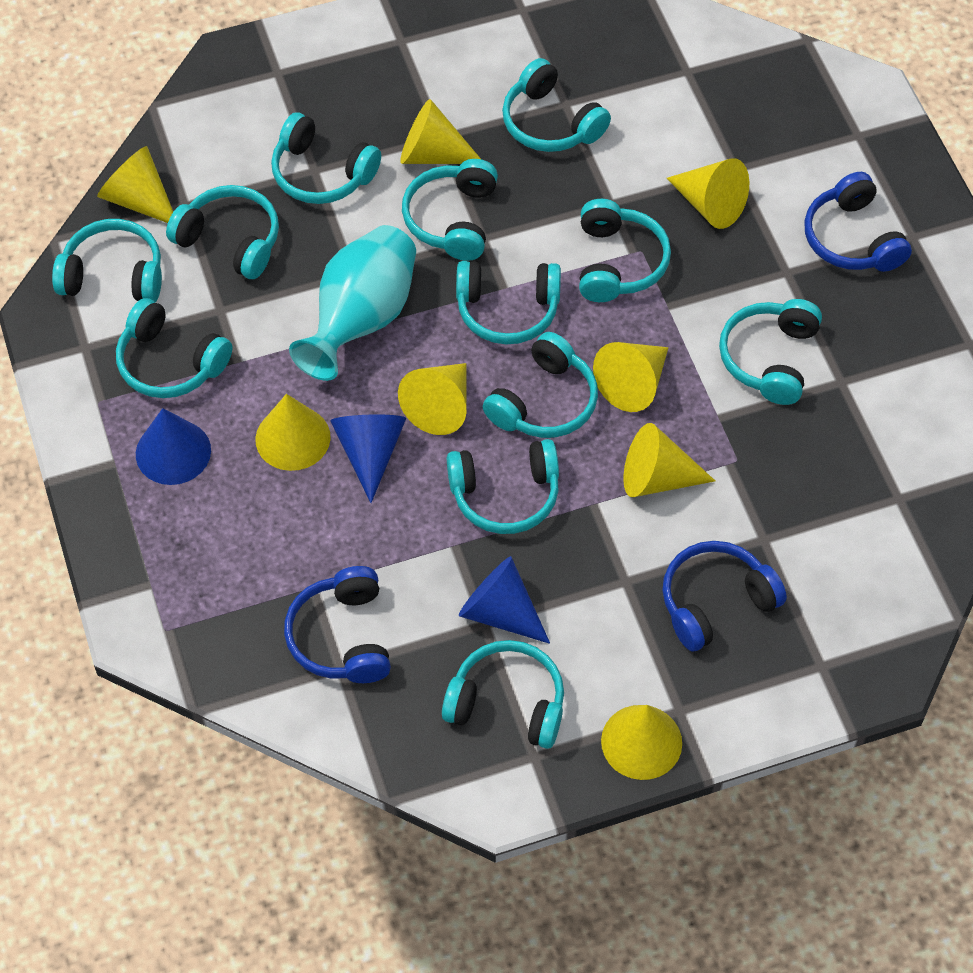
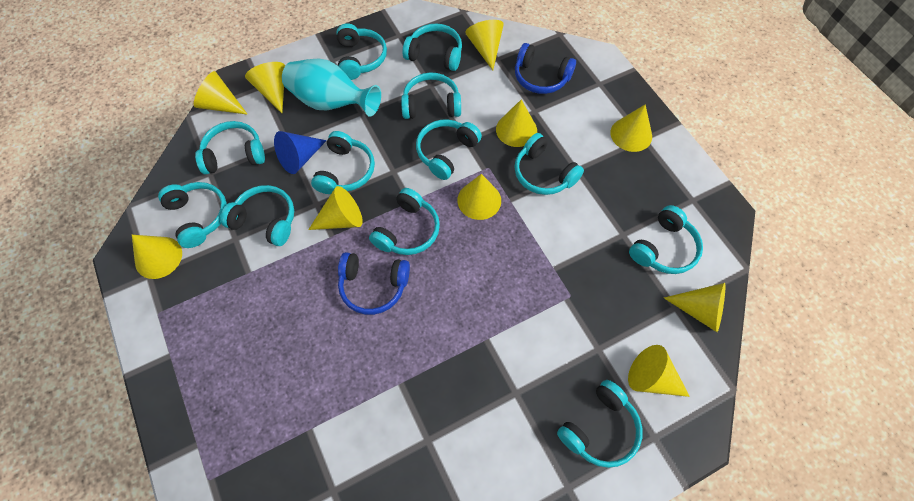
blue cone: 3 -> 1
blue headphones: 3 -> 2
yellow cone: 8 -> 10

